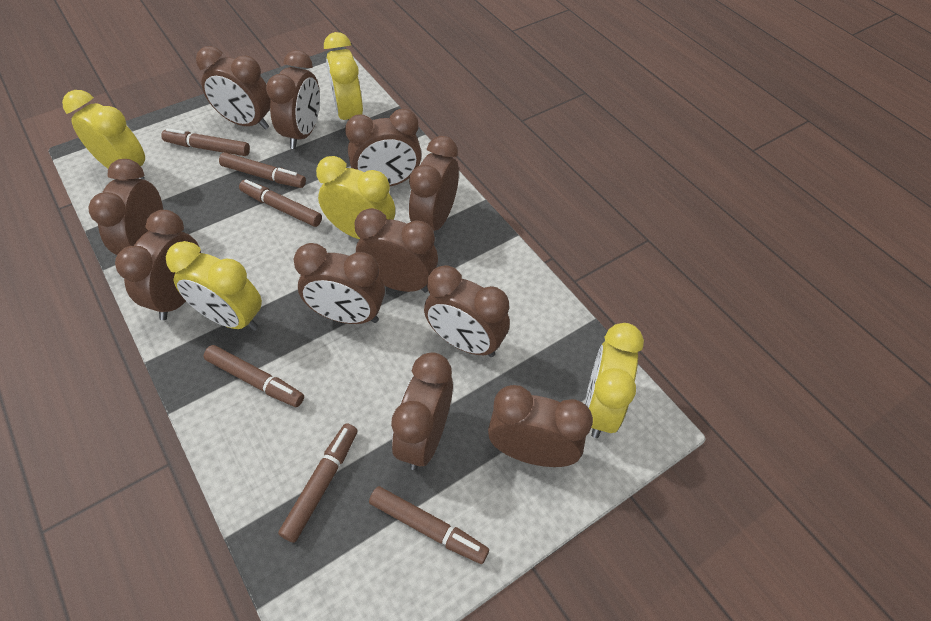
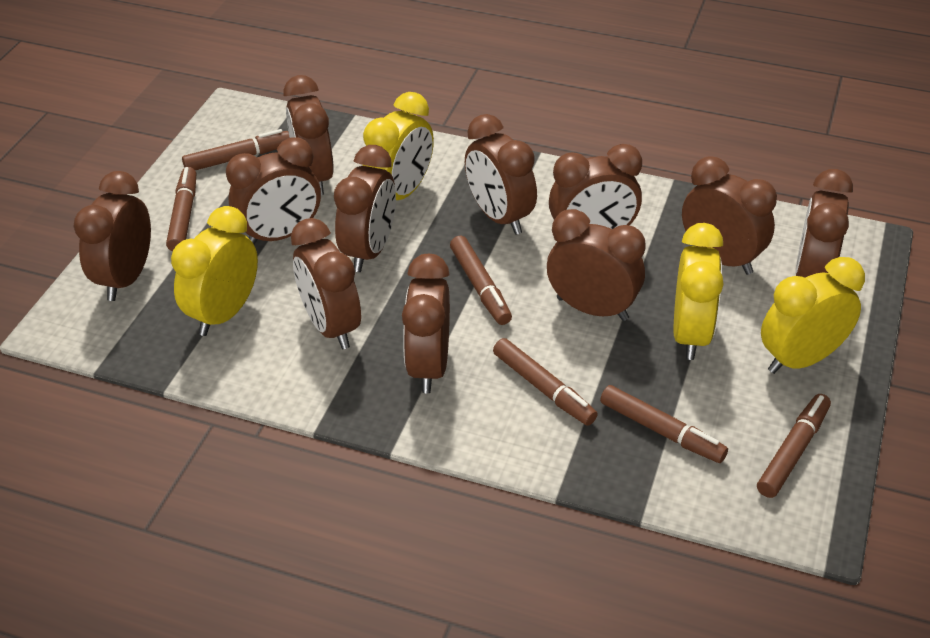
yellow clock: 5 -> 4

